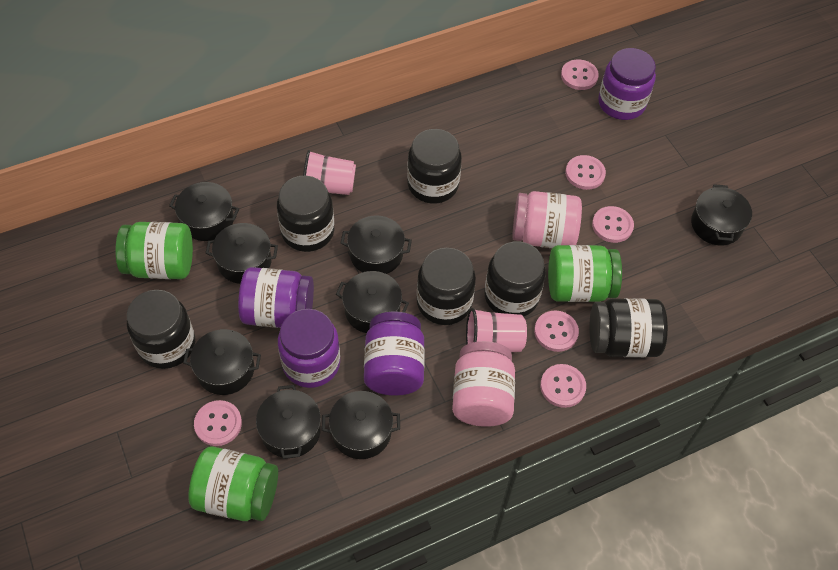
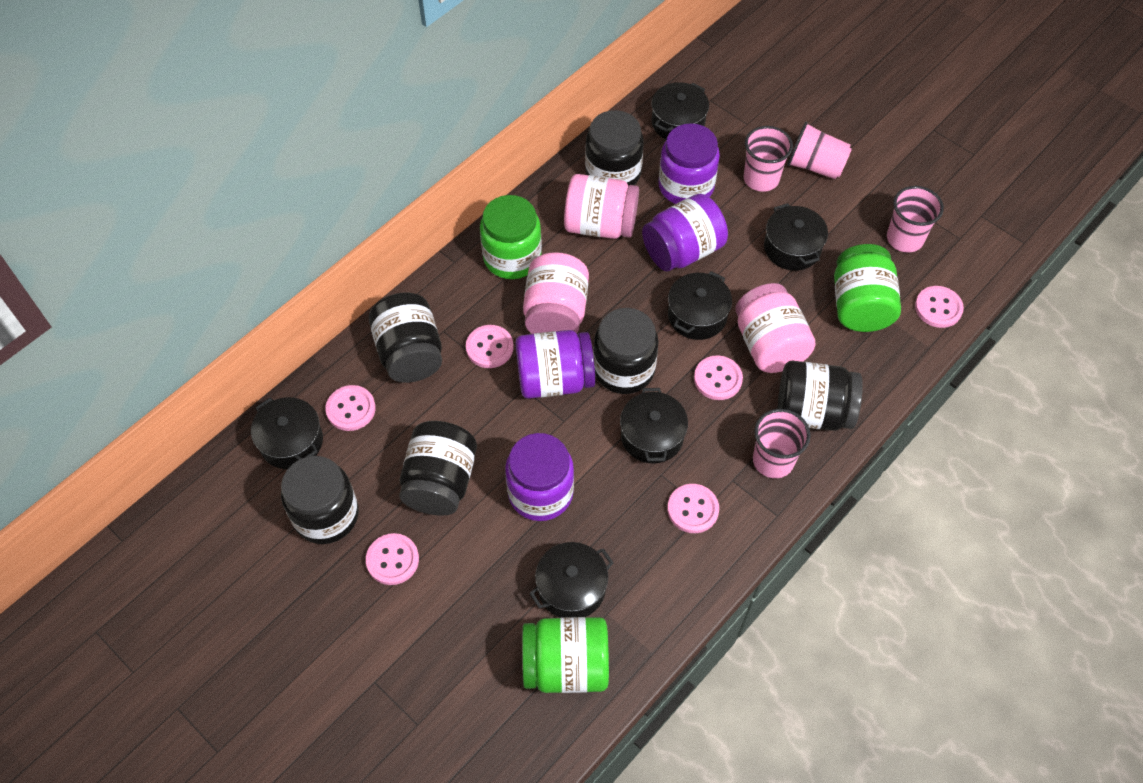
black pot: 8 -> 6
pink cup: 2 -> 4
pink jar: 2 -> 3

